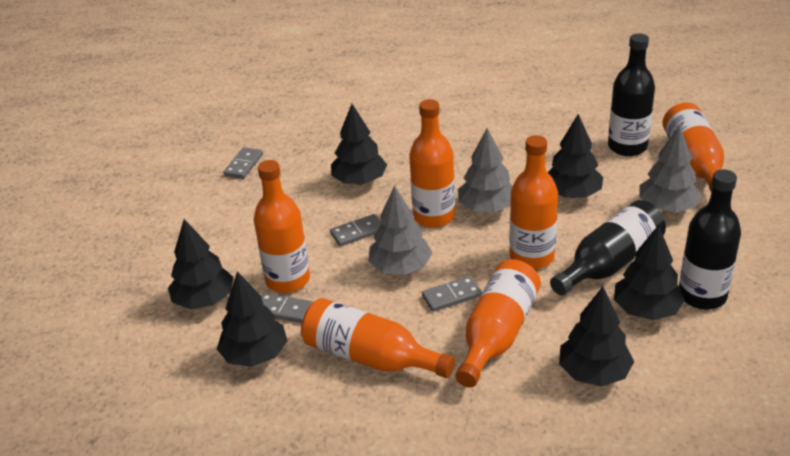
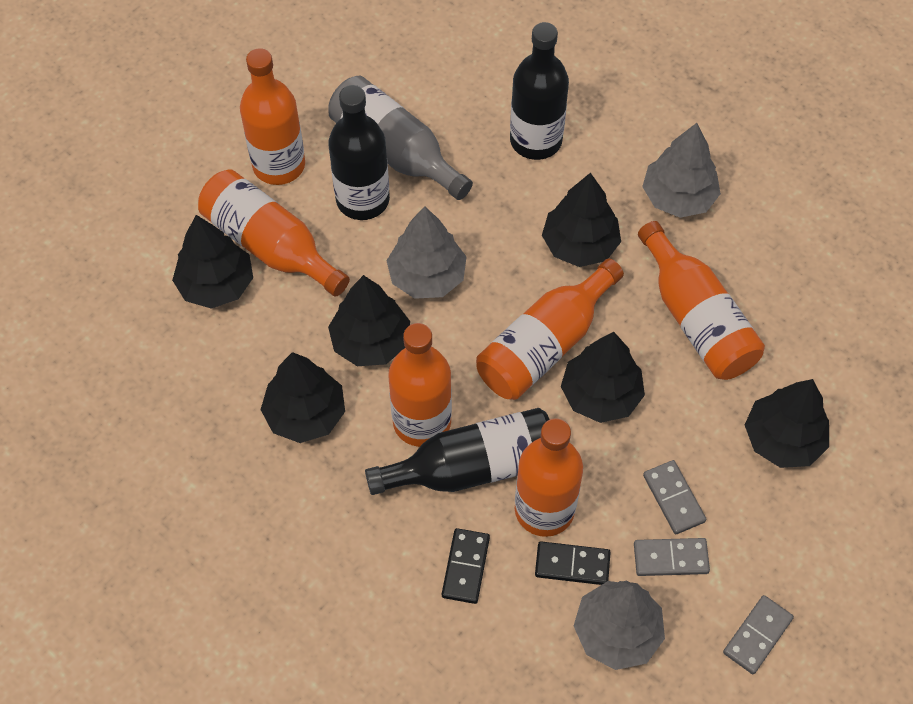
black domino: 0 -> 2
grey bottle: 0 -> 1
grey domino: 4 -> 3

